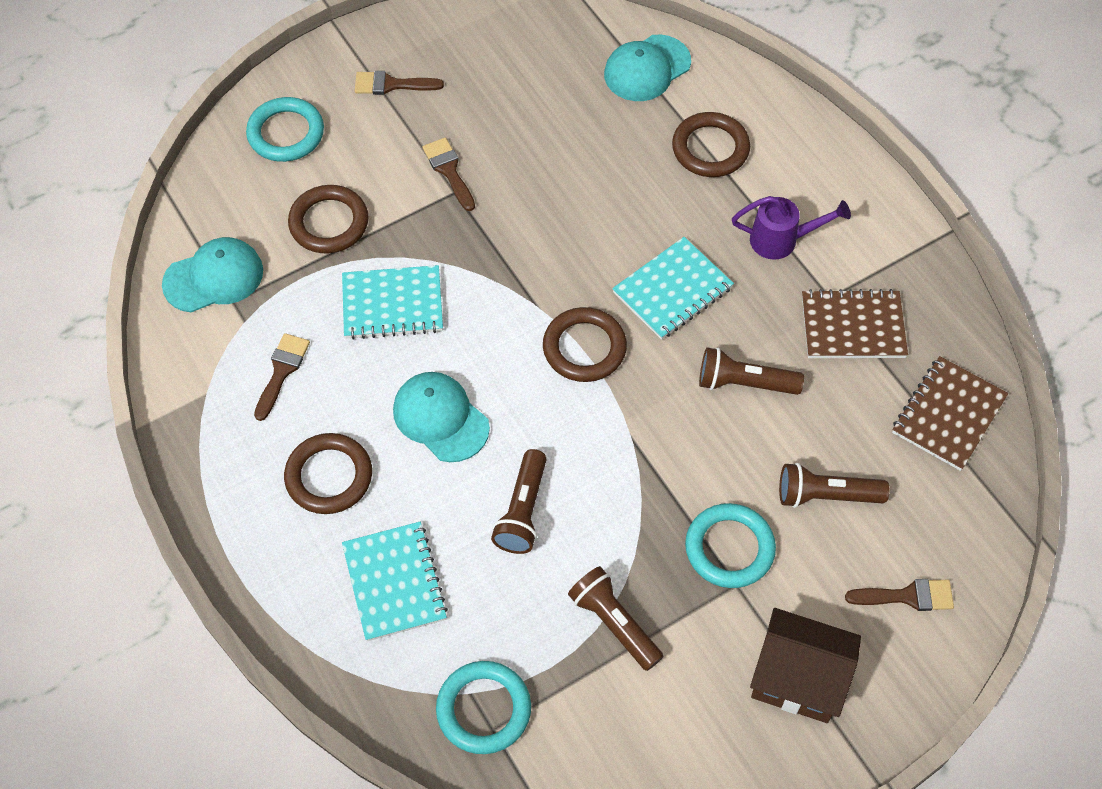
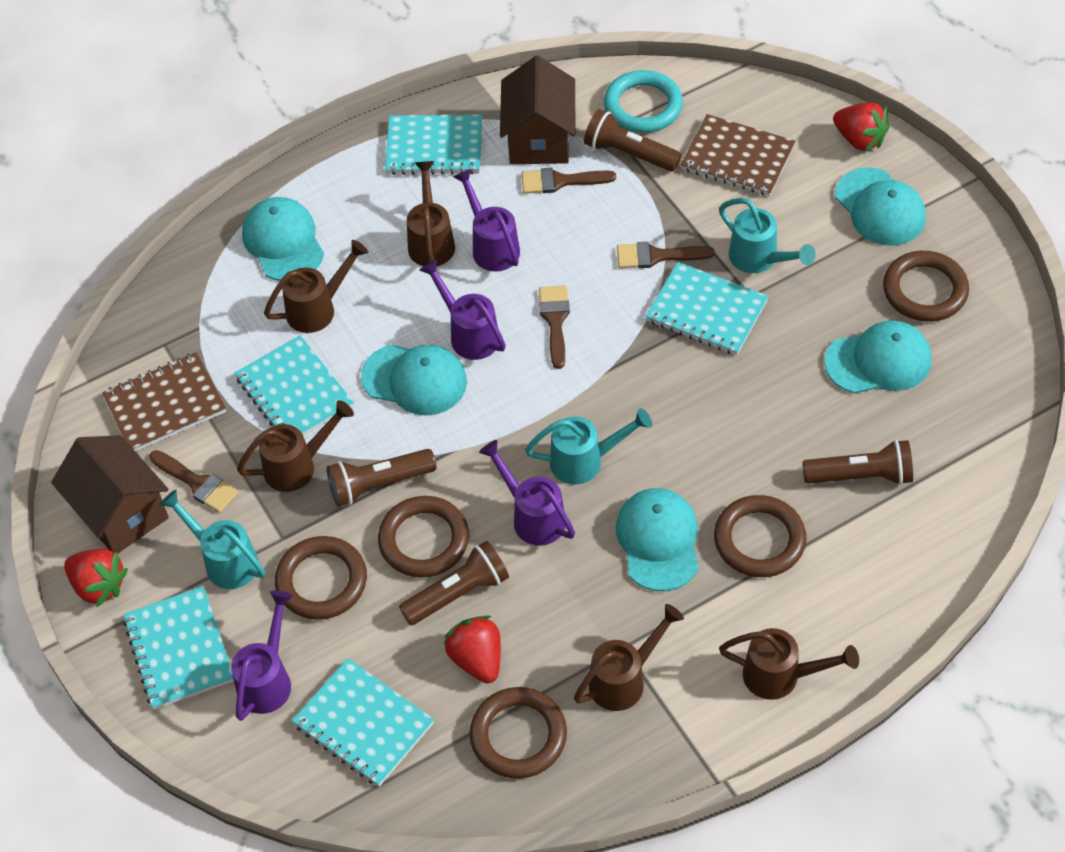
brown house: 1 -> 2
brown ring: 4 -> 5
brown watering can: 0 -> 5
purple watering can: 1 -> 4
red strawberry: 0 -> 3
turquoise cap: 3 -> 5
turquoise notebook: 3 -> 5
turquoise ring: 3 -> 1
turquoise watering can: 0 -> 3

